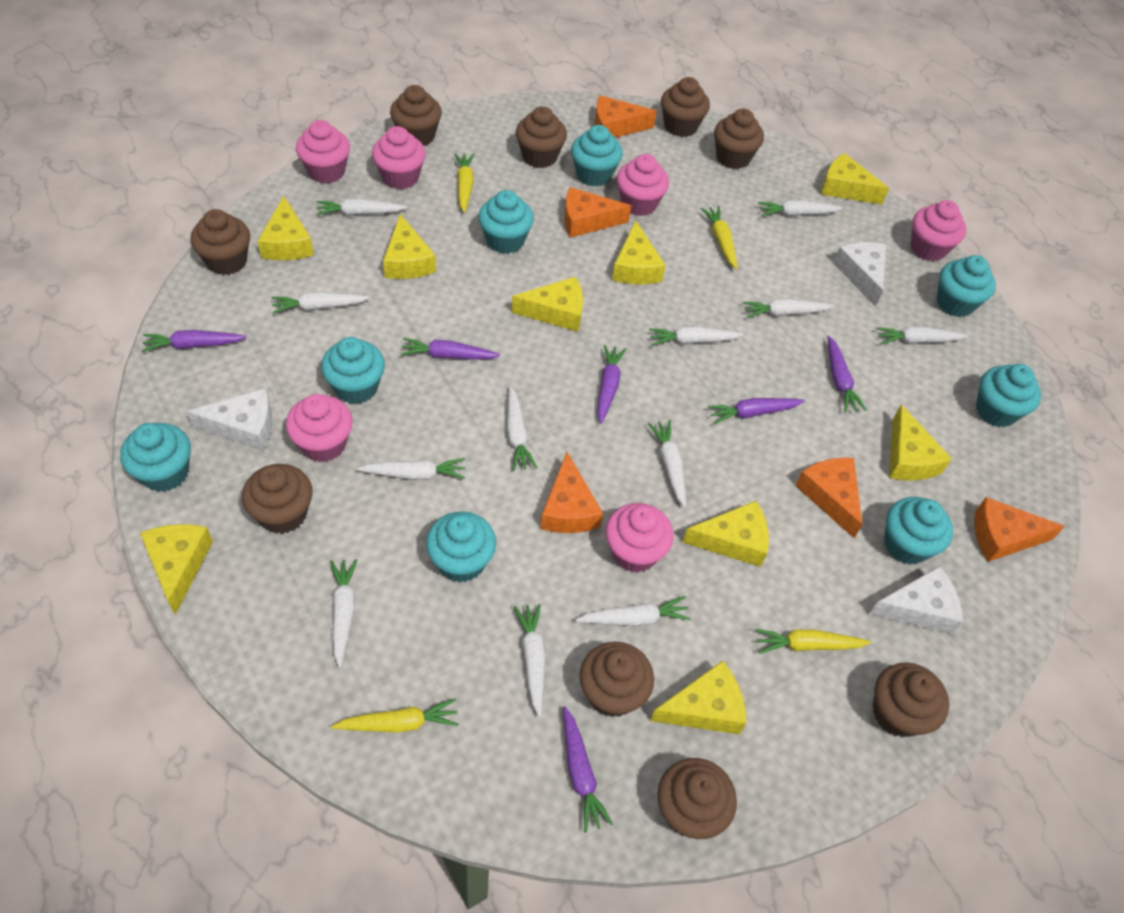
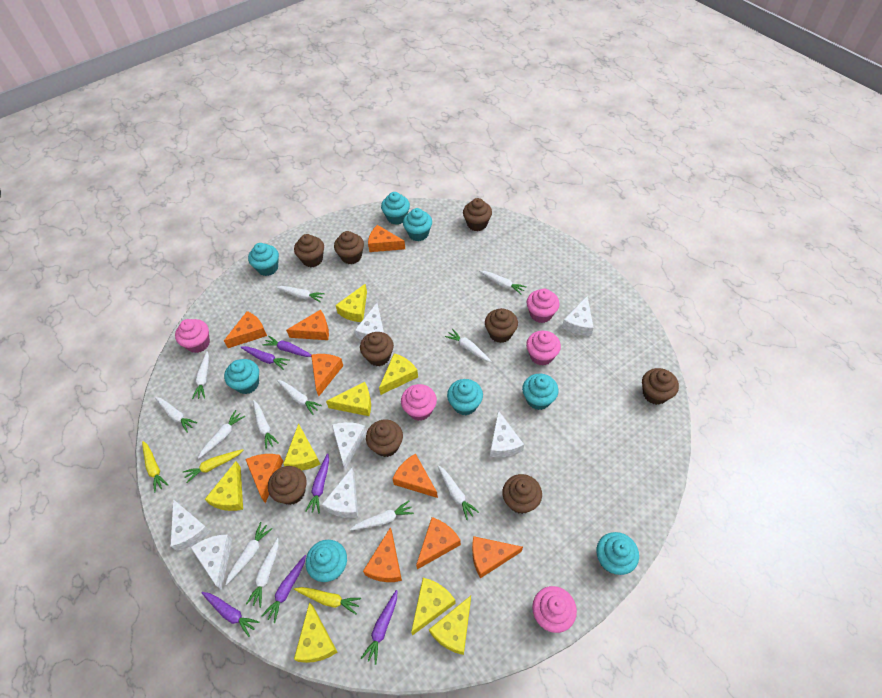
orange cheese: 5 -> 9
pink cupcake: 6 -> 5
white cheese: 3 -> 7
yellow carrot: 4 -> 3
yellow cheese: 9 -> 8

